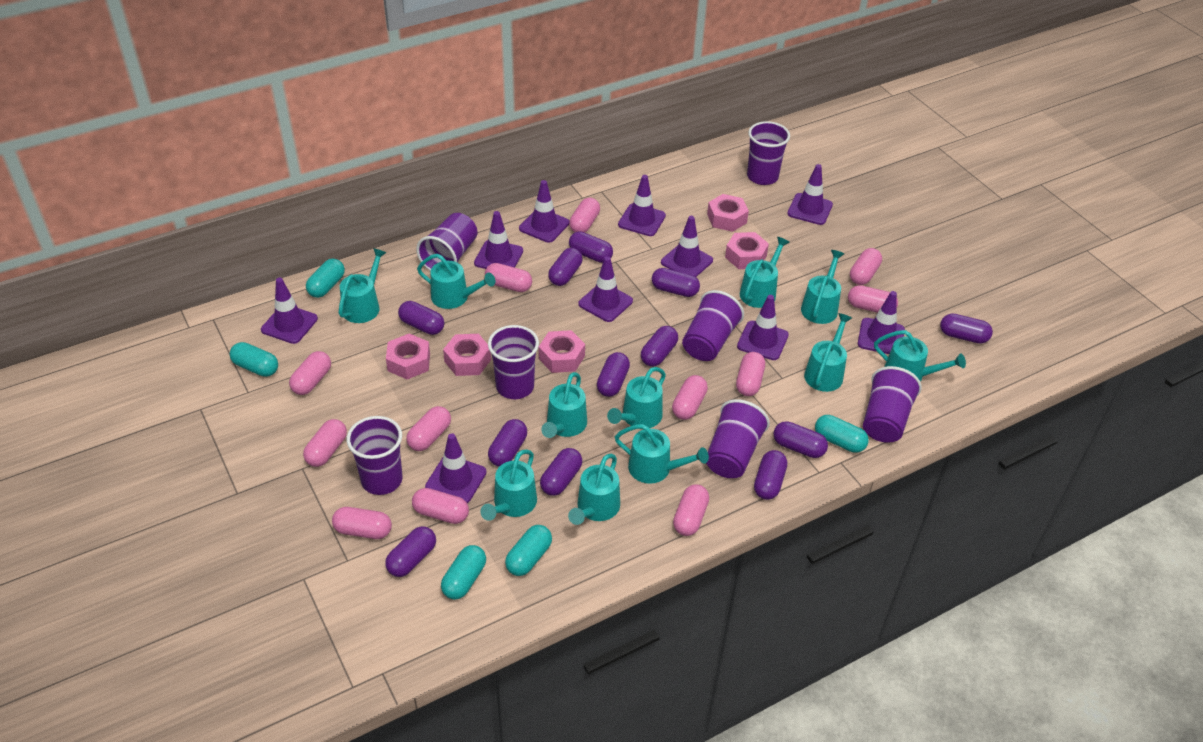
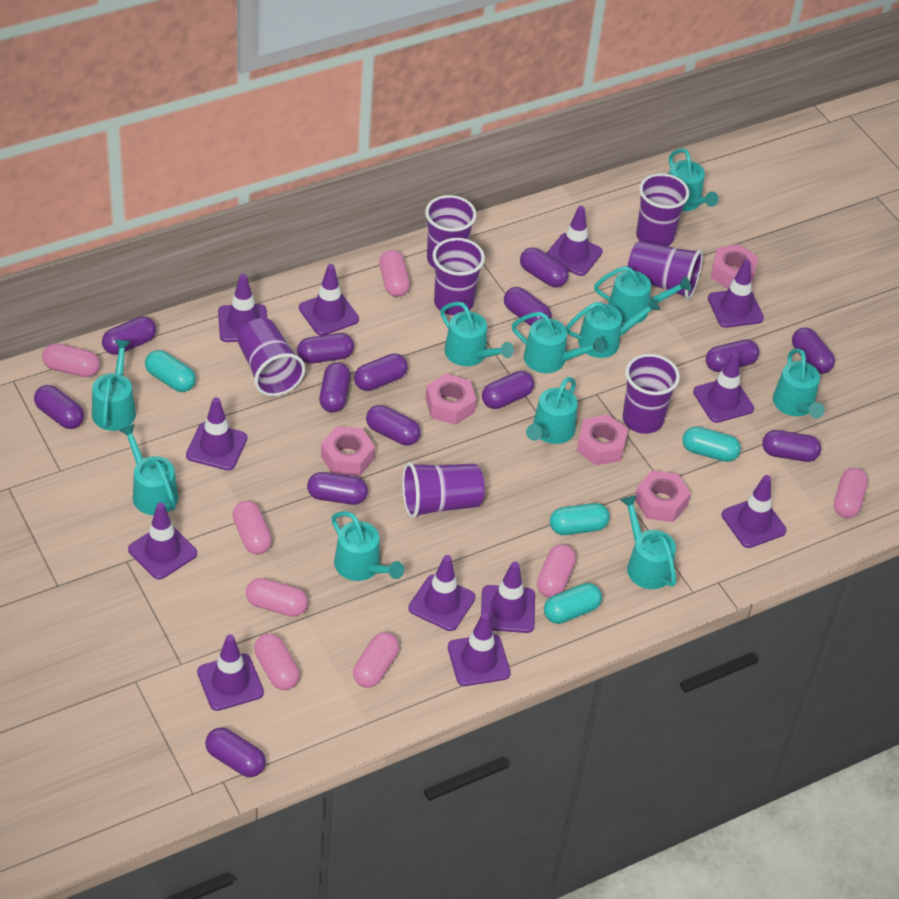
pink capsule: 12 -> 8
purple capsule: 12 -> 14
purple traffic cone: 10 -> 12
turquoise capsule: 5 -> 4

